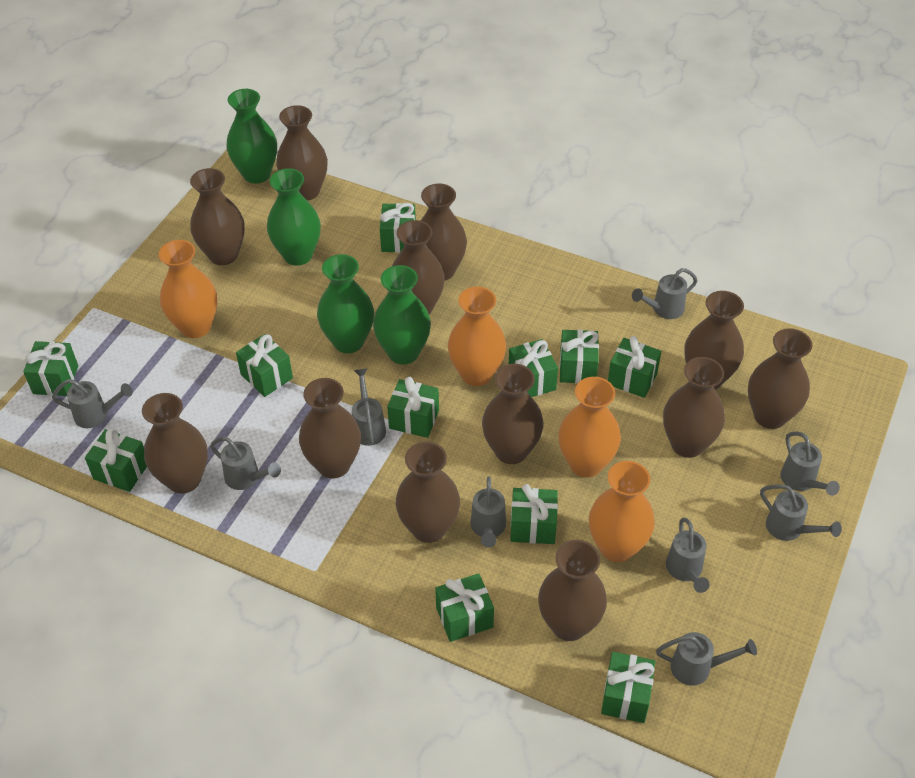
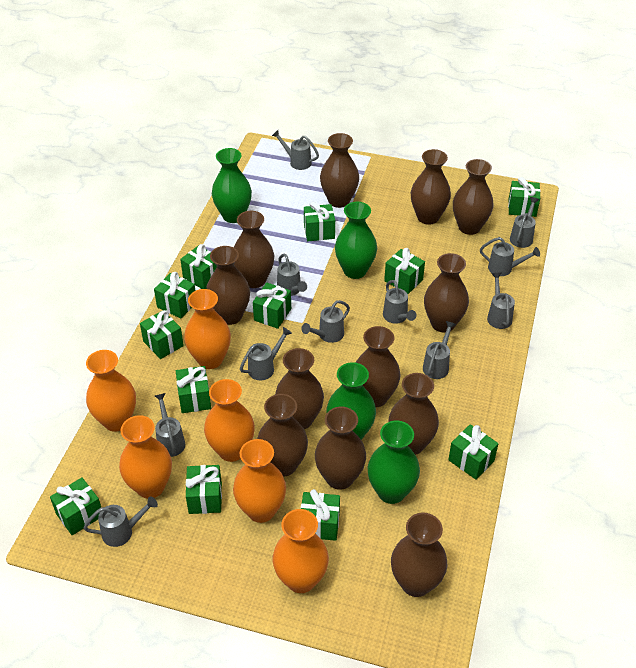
green gift: 11 -> 12
grey watering can: 9 -> 11
orange vase: 4 -> 6

